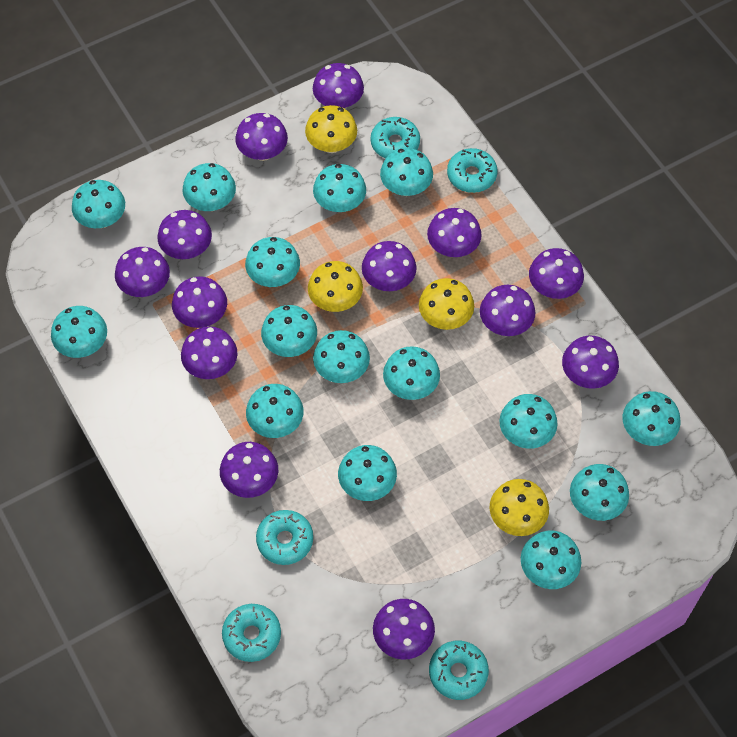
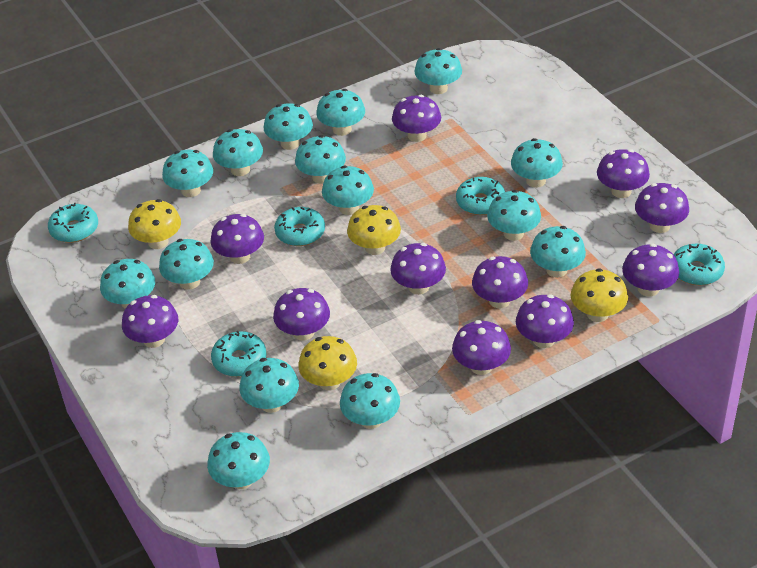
purple mushroom: 13 -> 11

